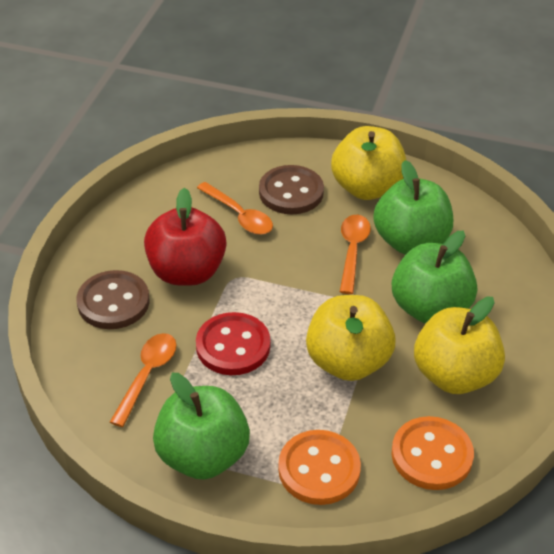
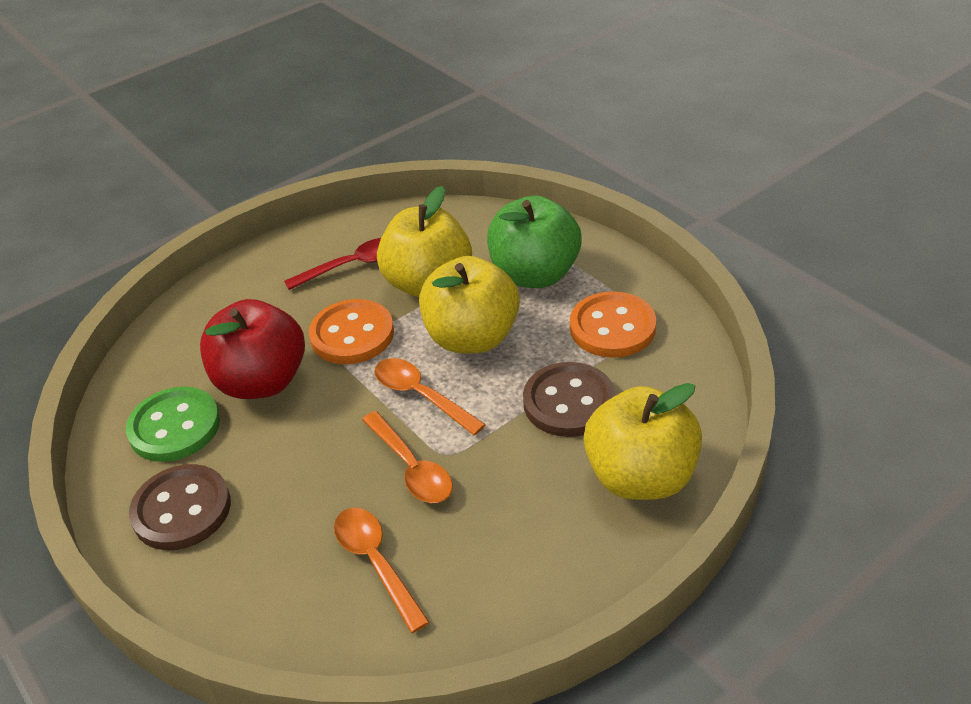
green apple: 3 -> 1
green button: 0 -> 1
red button: 1 -> 0
red spoon: 0 -> 1

